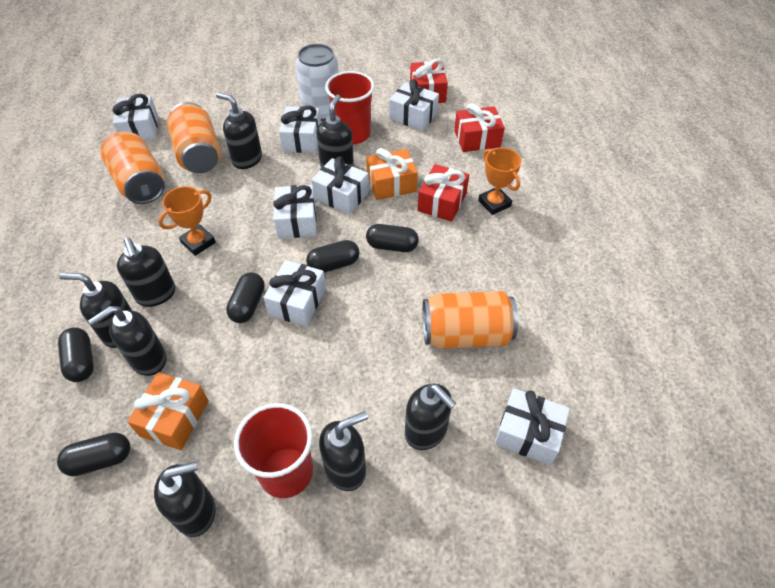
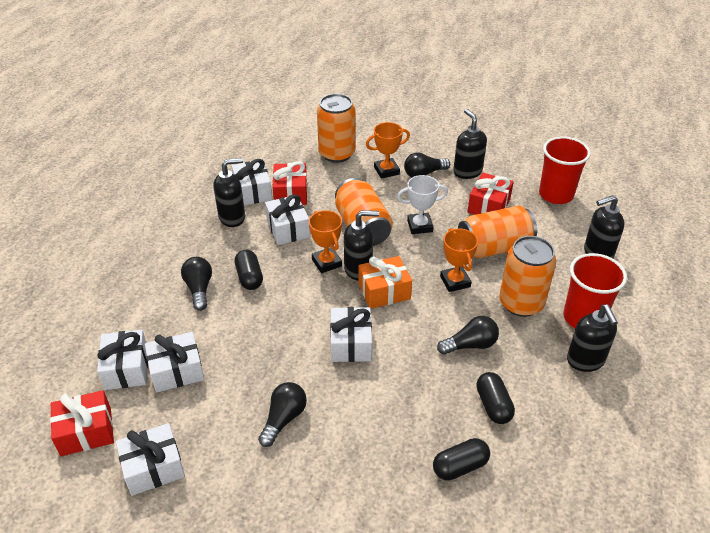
black capsule: 5 -> 3
black light bulb: 0 -> 4
black soap dispenser: 8 -> 5
orange can: 3 -> 4
orange gift: 2 -> 1
orange trophy: 2 -> 3
white can: 1 -> 0
white gift: 7 -> 6
white trophy: 0 -> 1

